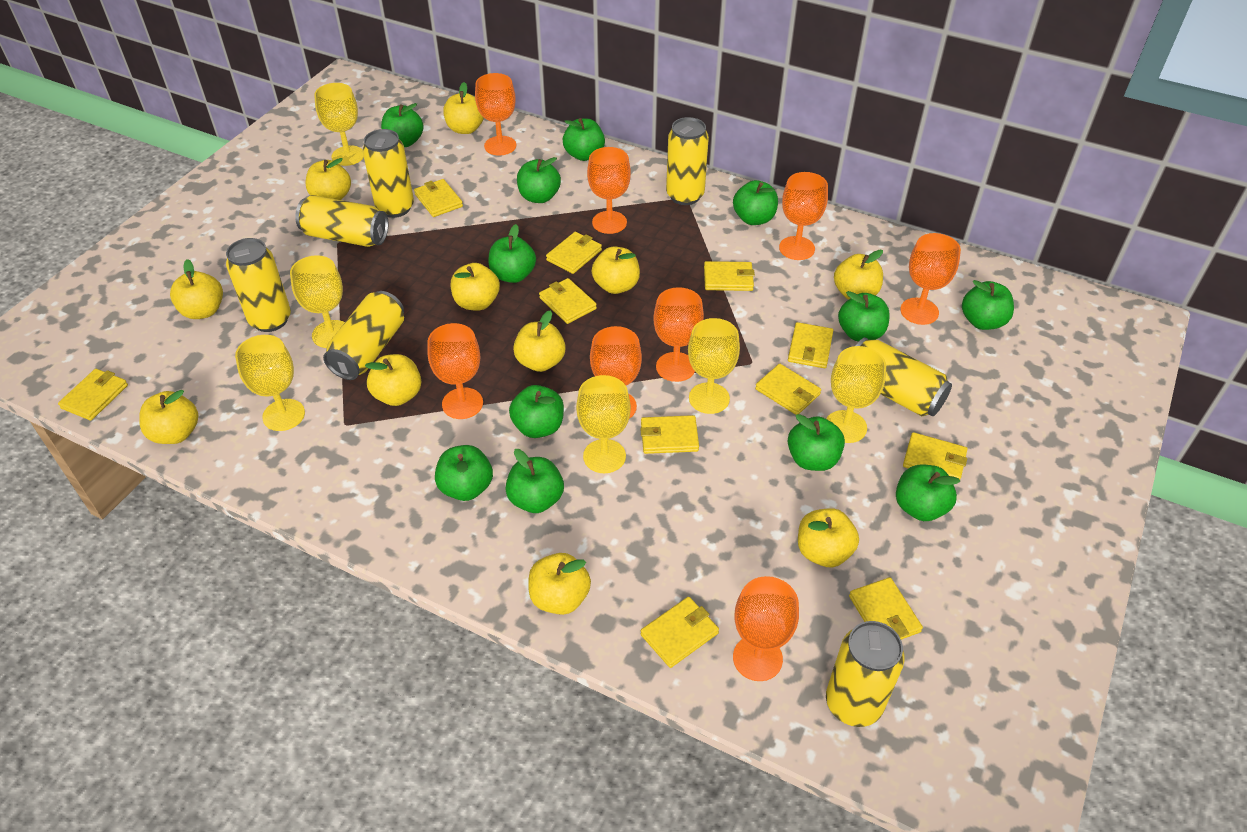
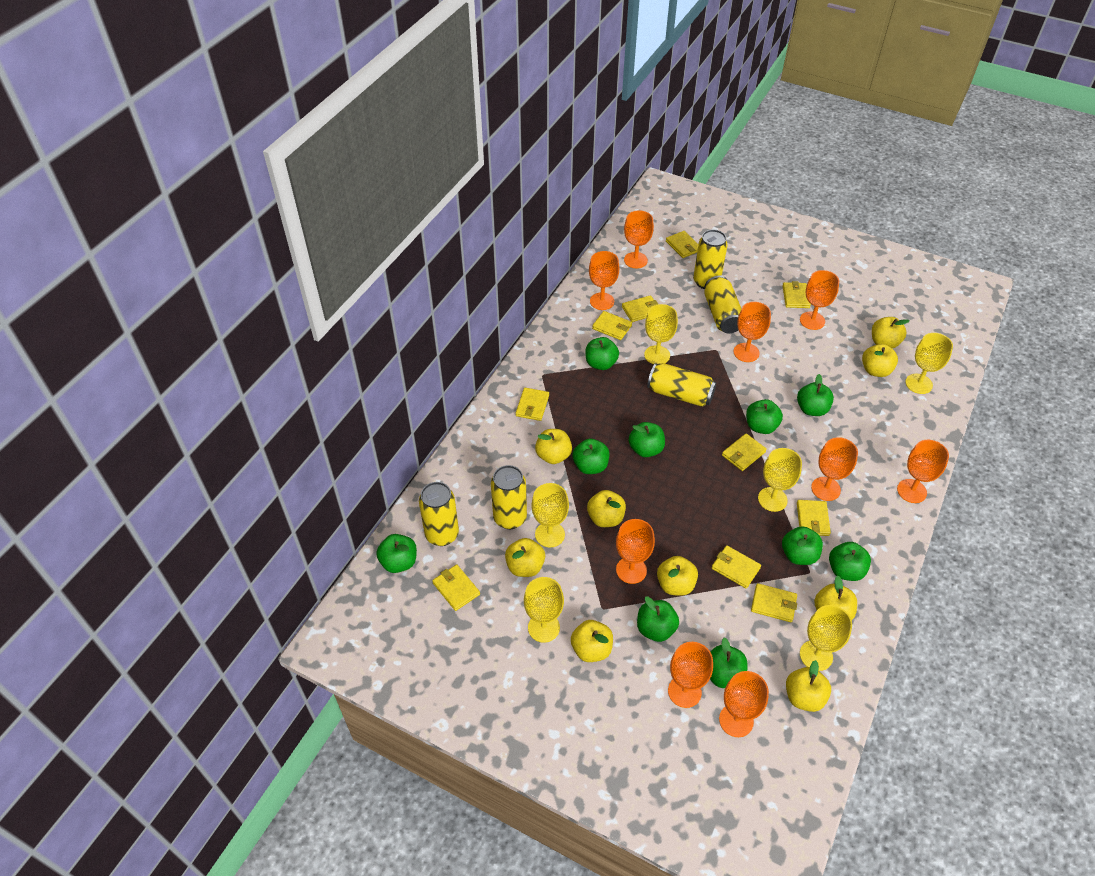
green apple: 12 -> 10
orange goblet: 8 -> 9
yellow apple: 11 -> 9
yellow can: 7 -> 5
yellow wallet: 11 -> 10

